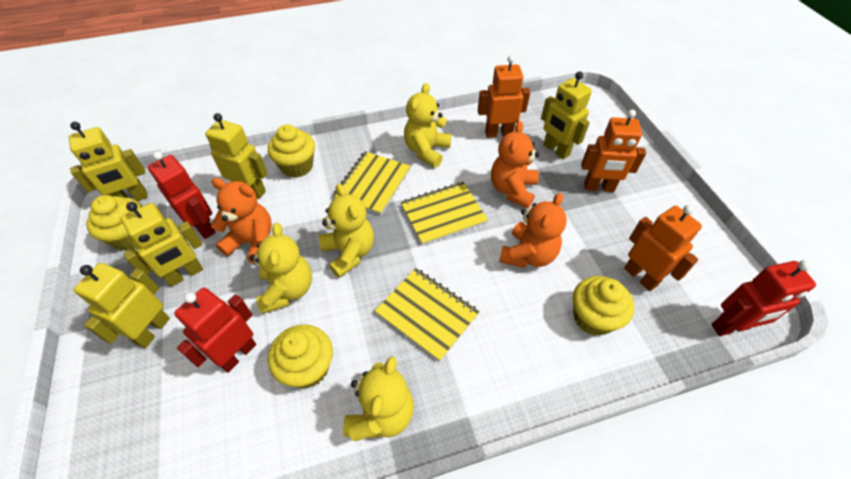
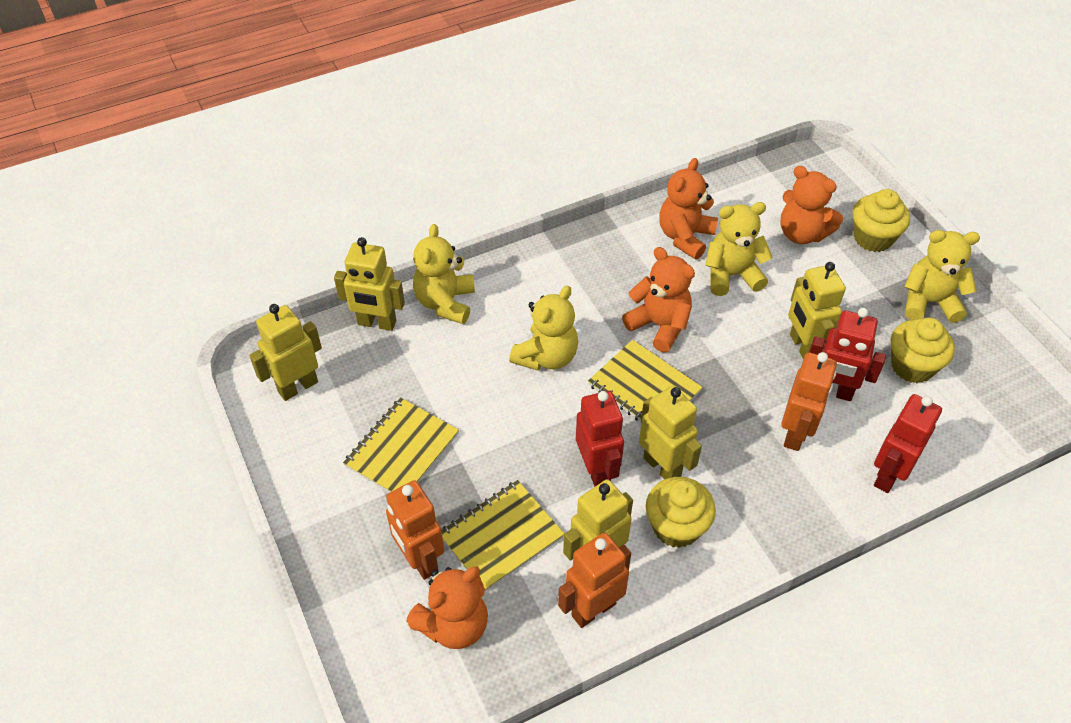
orange teddy bear: 3 -> 4
yellow cupcake: 4 -> 3

